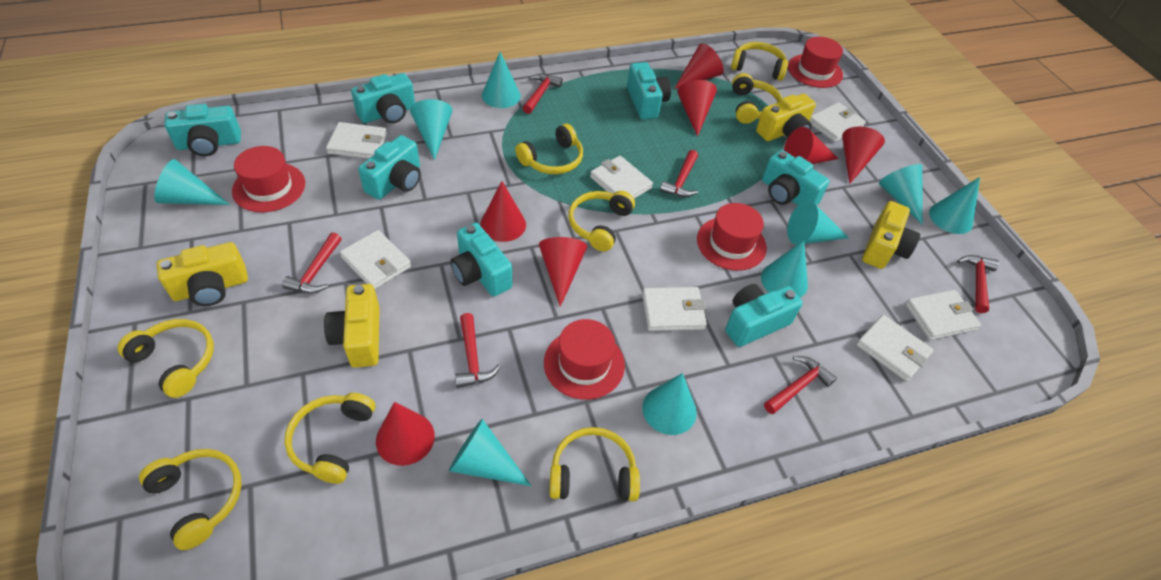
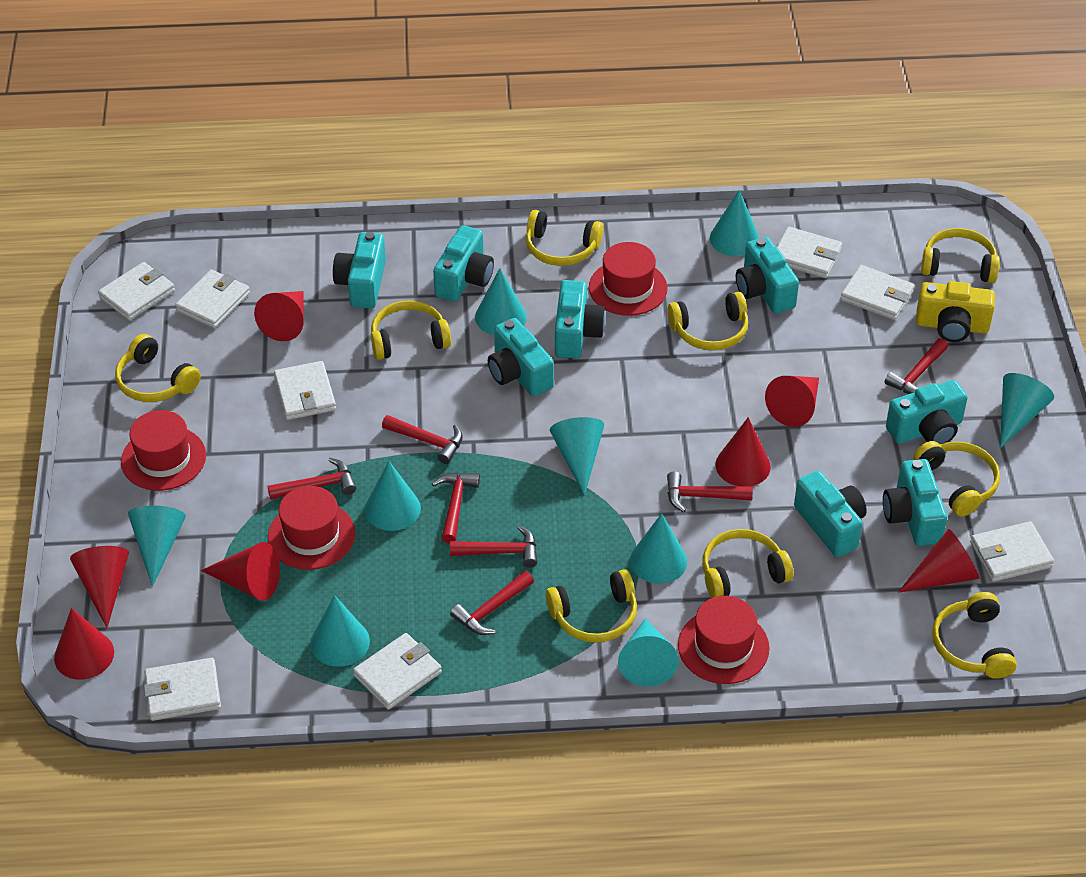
red hammer: 6 -> 7
turquoise camera: 7 -> 8
white wallet: 7 -> 8
yellow camera: 4 -> 1
yellow headphones: 8 -> 9

